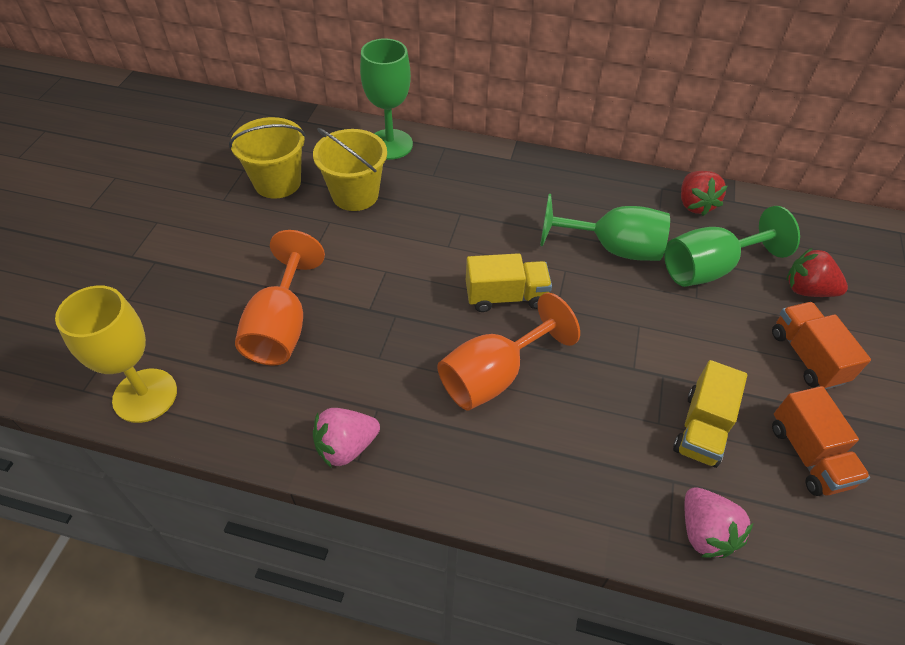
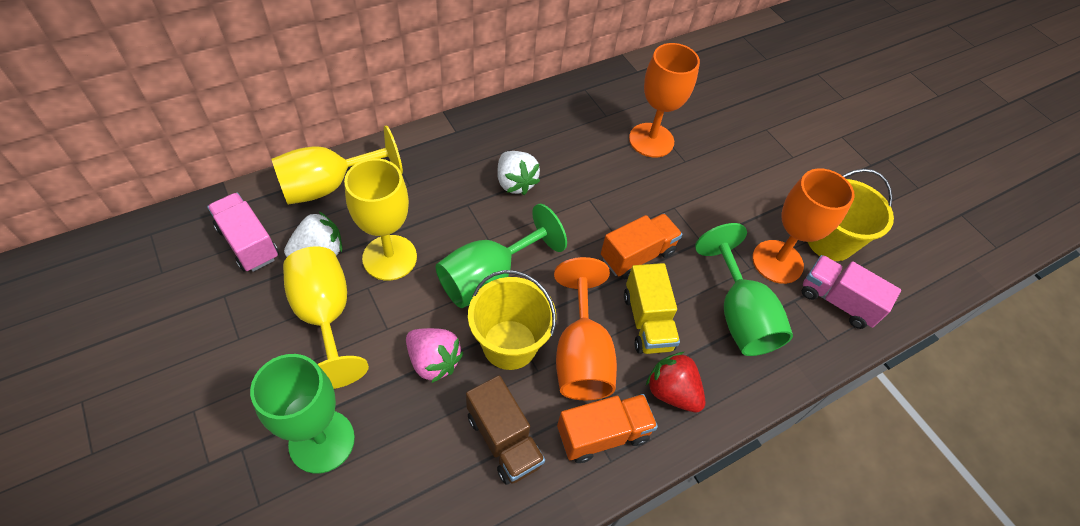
brown truck: 0 -> 1
orange goblet: 2 -> 3
pink strawberry: 2 -> 1
pink truck: 0 -> 2
red strawberry: 2 -> 1
white strawberry: 0 -> 2
yellow goblet: 1 -> 3
yellow truck: 2 -> 1

